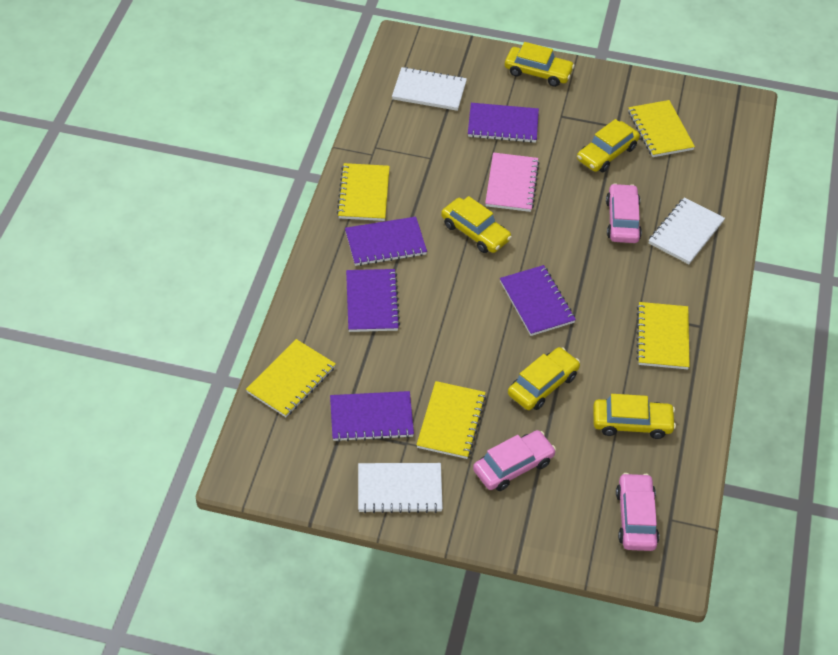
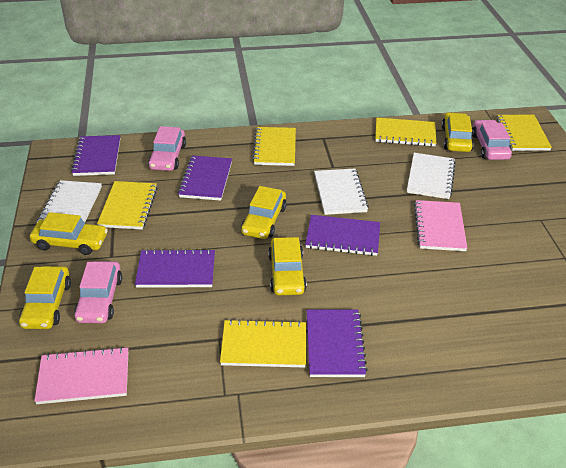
pink notebook: 1 -> 2

